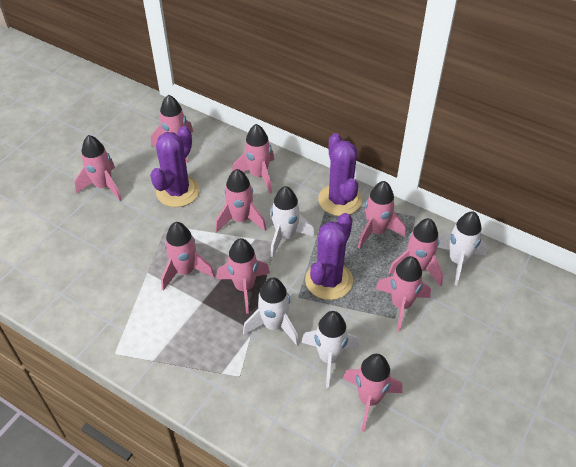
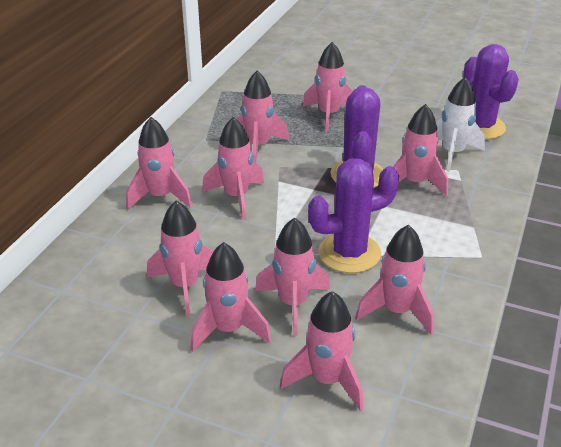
white rocket: 4 -> 1

